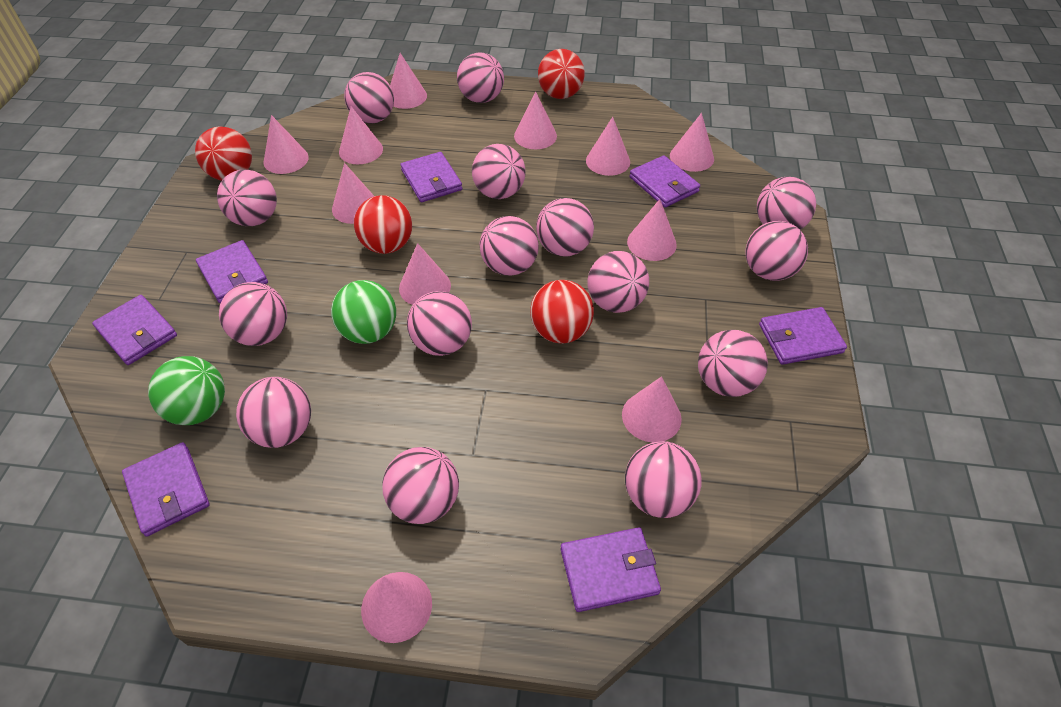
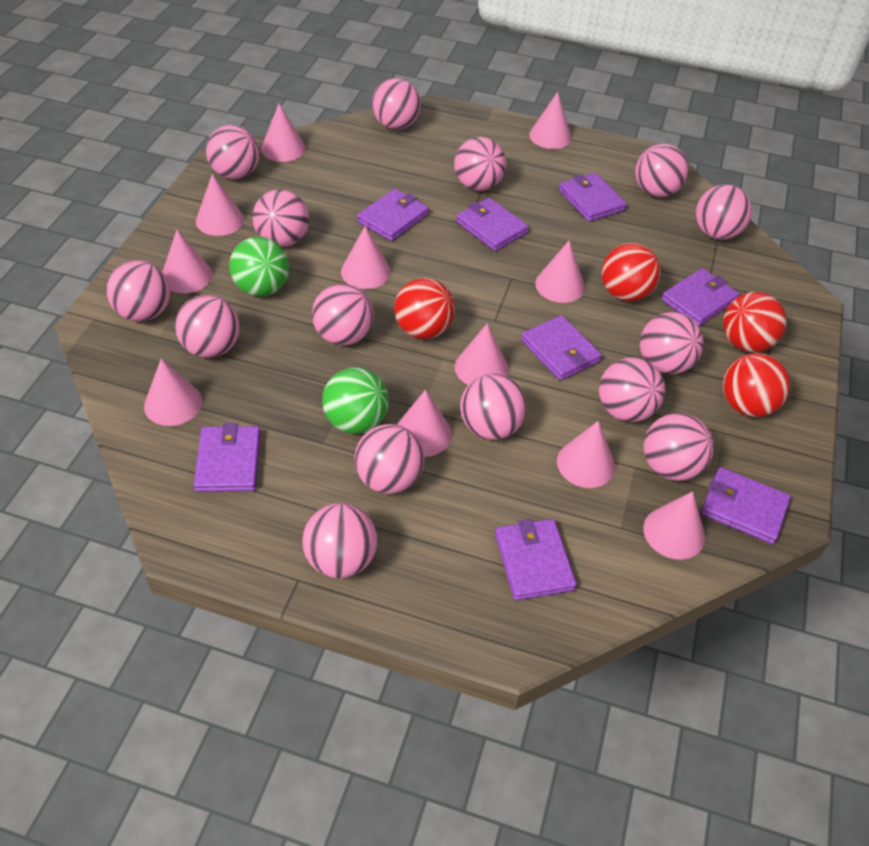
purple wallet: 7 -> 8

